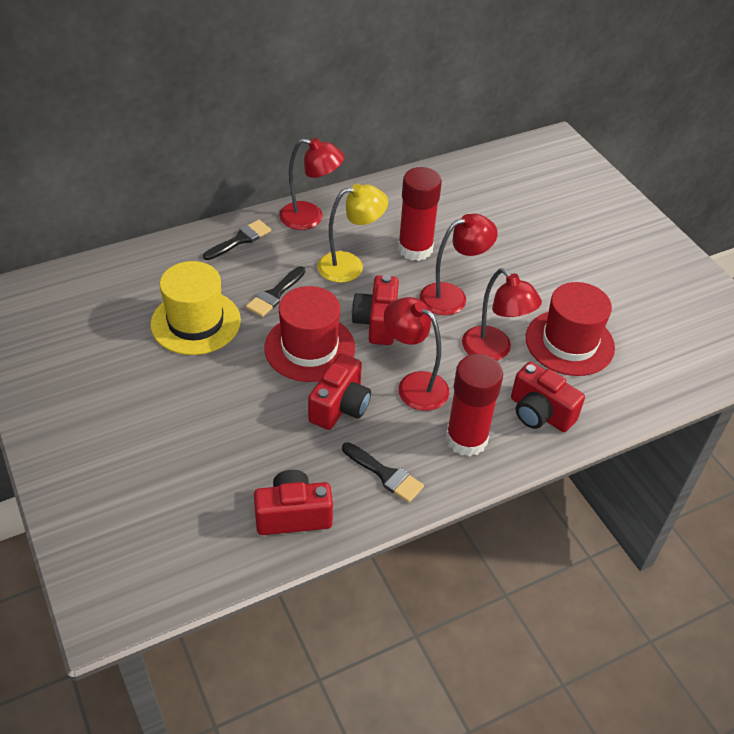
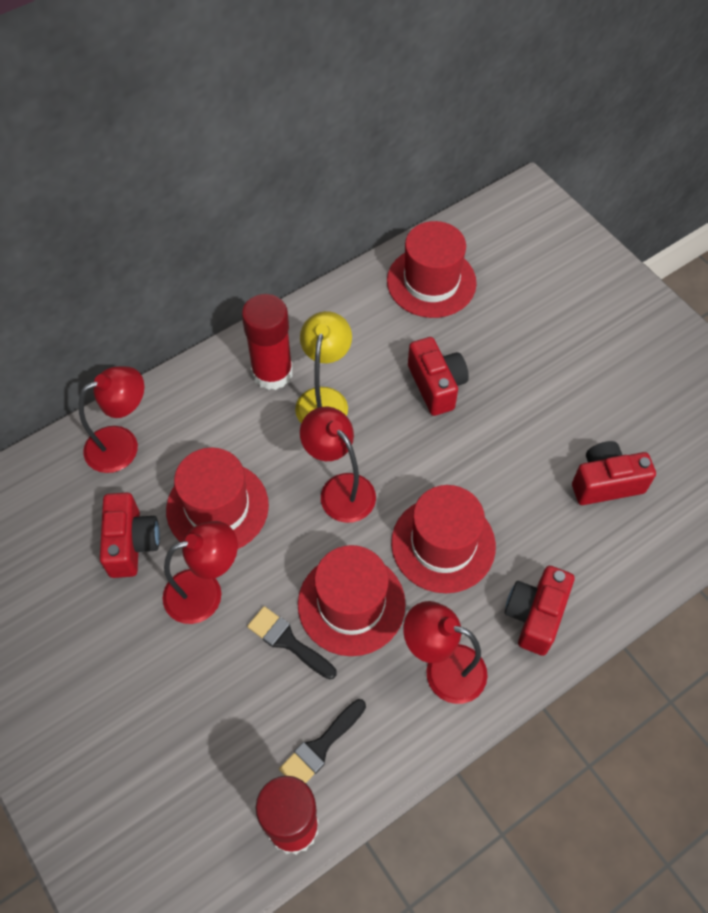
black brush: 3 -> 2
red hat: 2 -> 4
yellow hat: 1 -> 0

